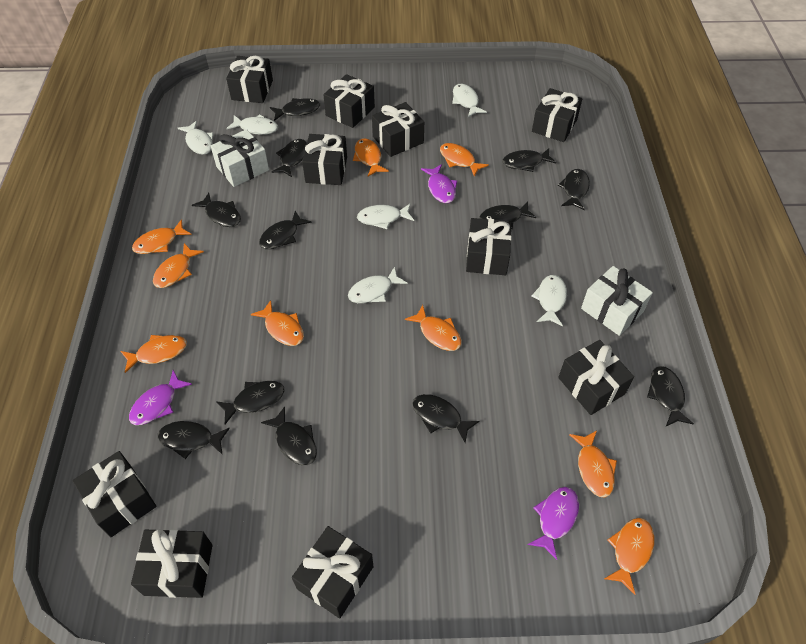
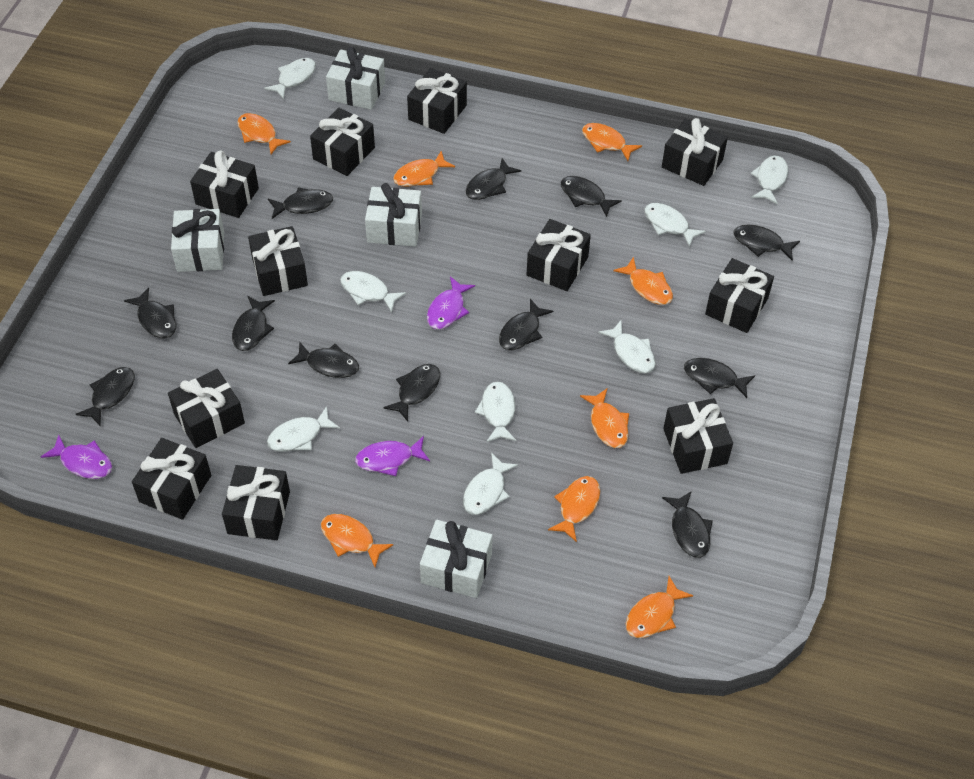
black gift: 10 -> 11
orange fish: 9 -> 8
white fish: 6 -> 8
white gift: 2 -> 4

